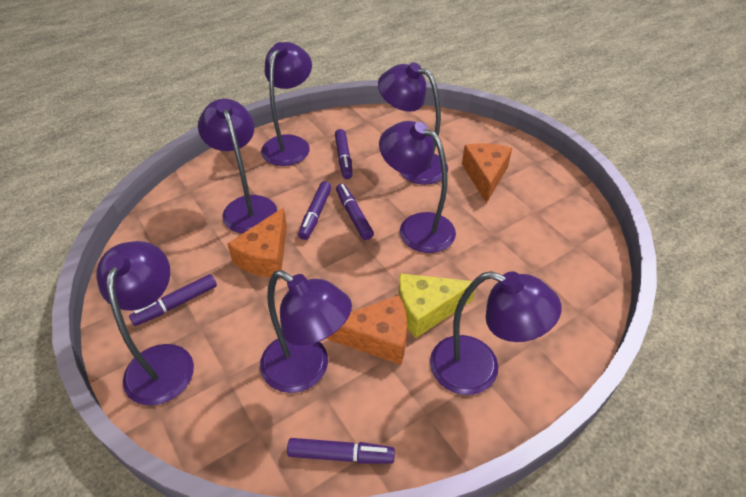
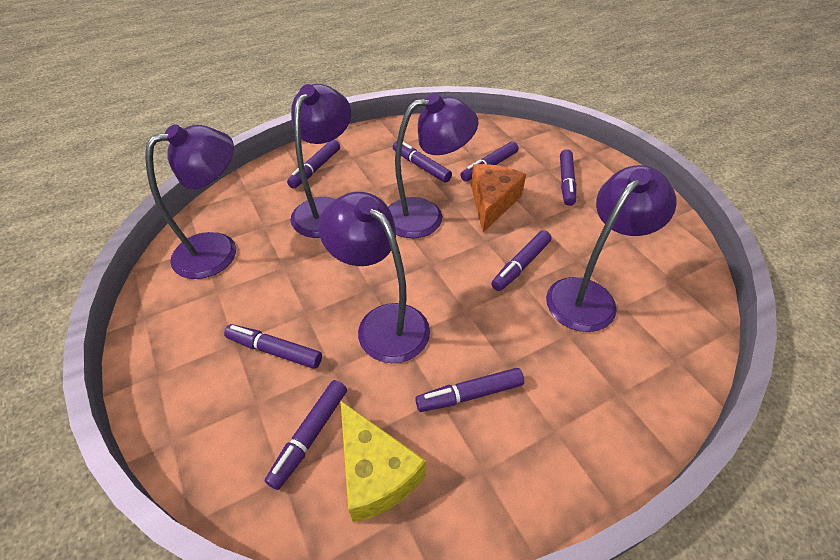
orange cheese: 3 -> 1
purple lamp: 7 -> 5
purple marker: 5 -> 8

